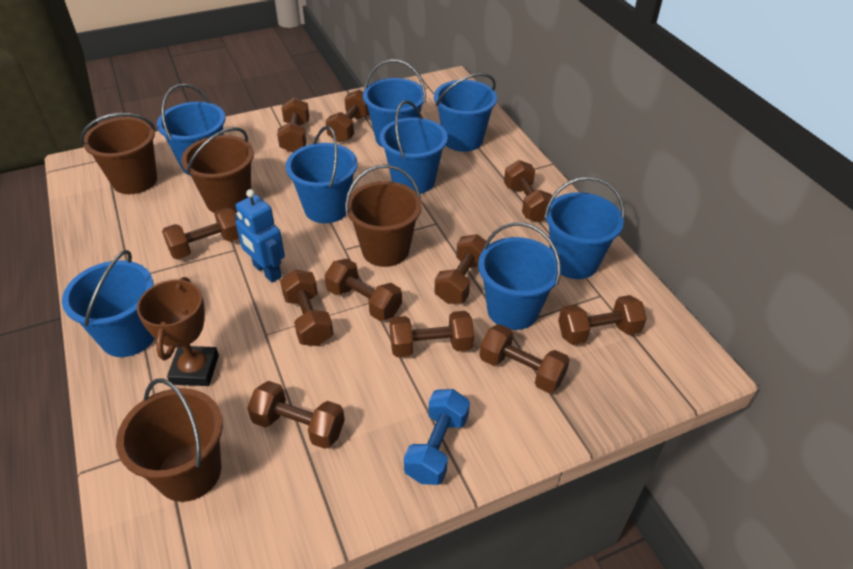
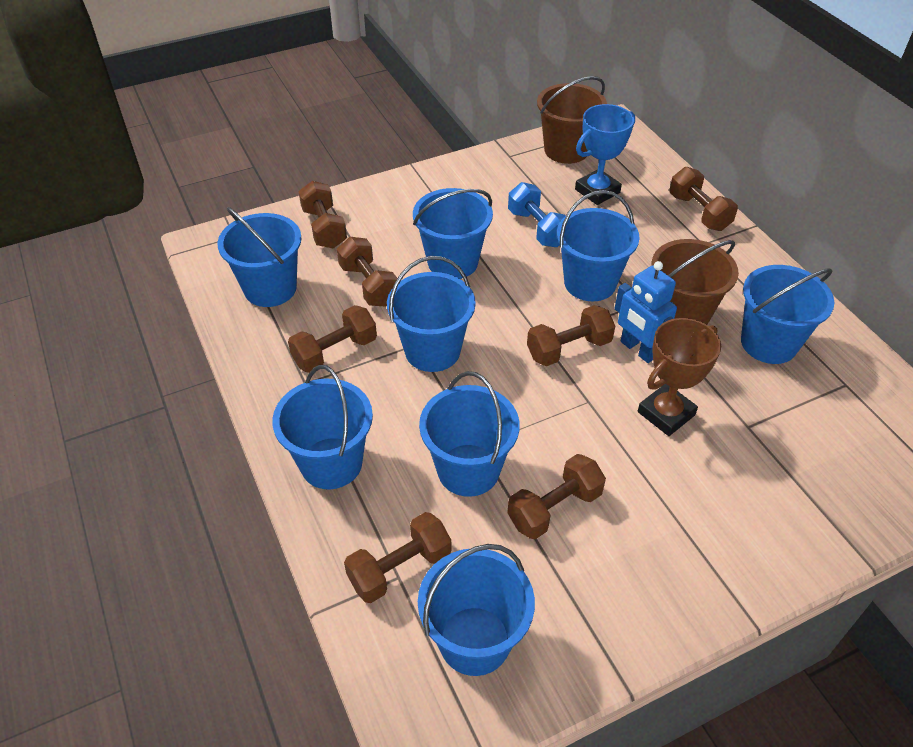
blue trophy: 0 -> 1
brown bucket: 4 -> 2
brown dumbbell: 11 -> 7

